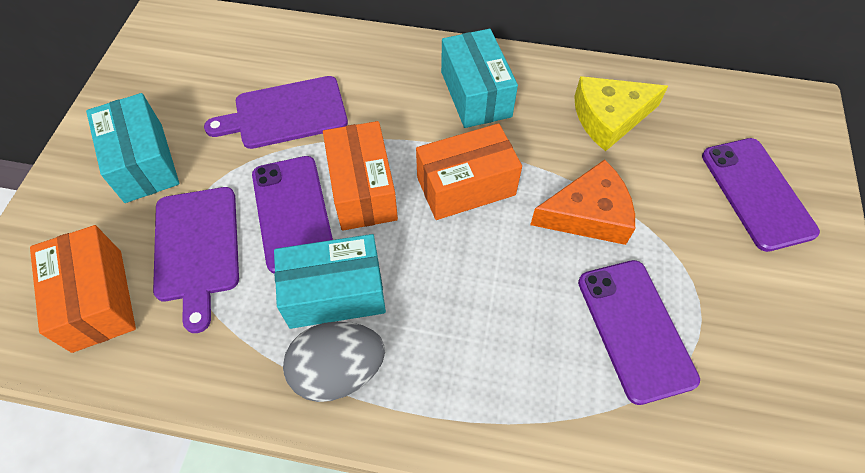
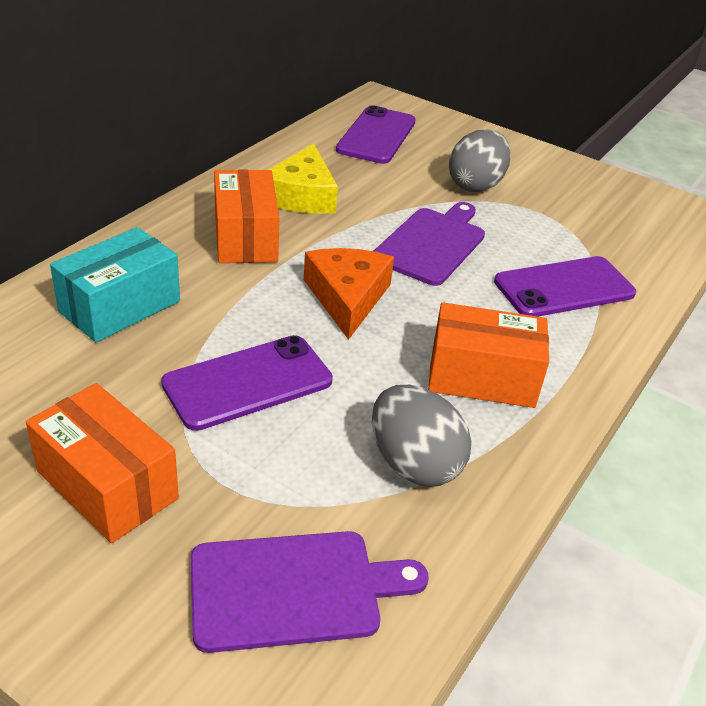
grey egg: 1 -> 2
turquoise box: 3 -> 1

